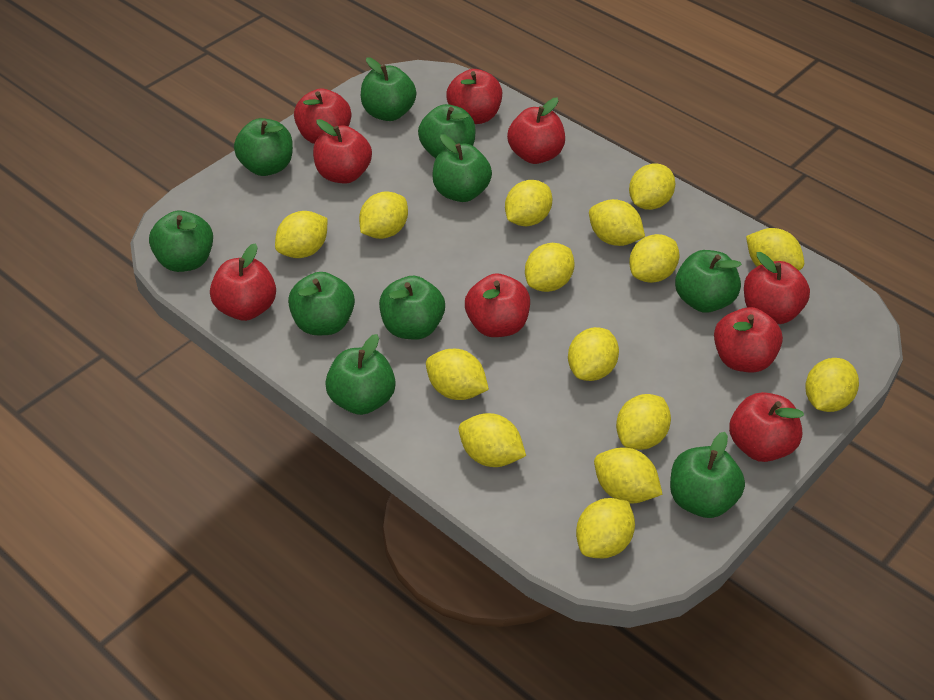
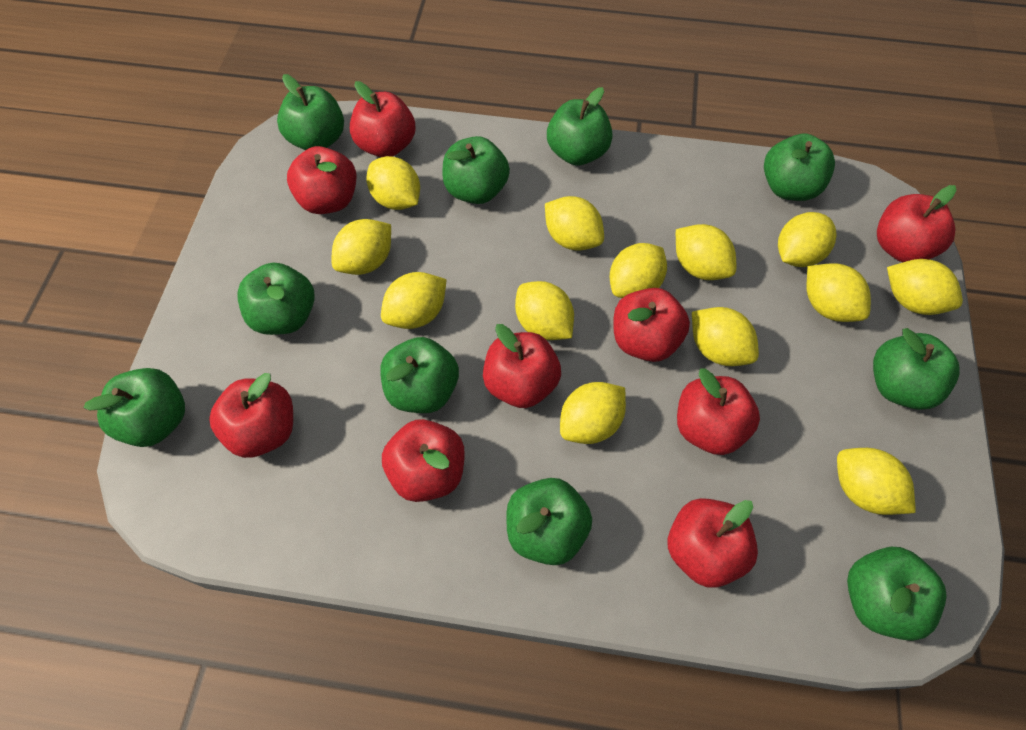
yellow lemon: 15 -> 13

